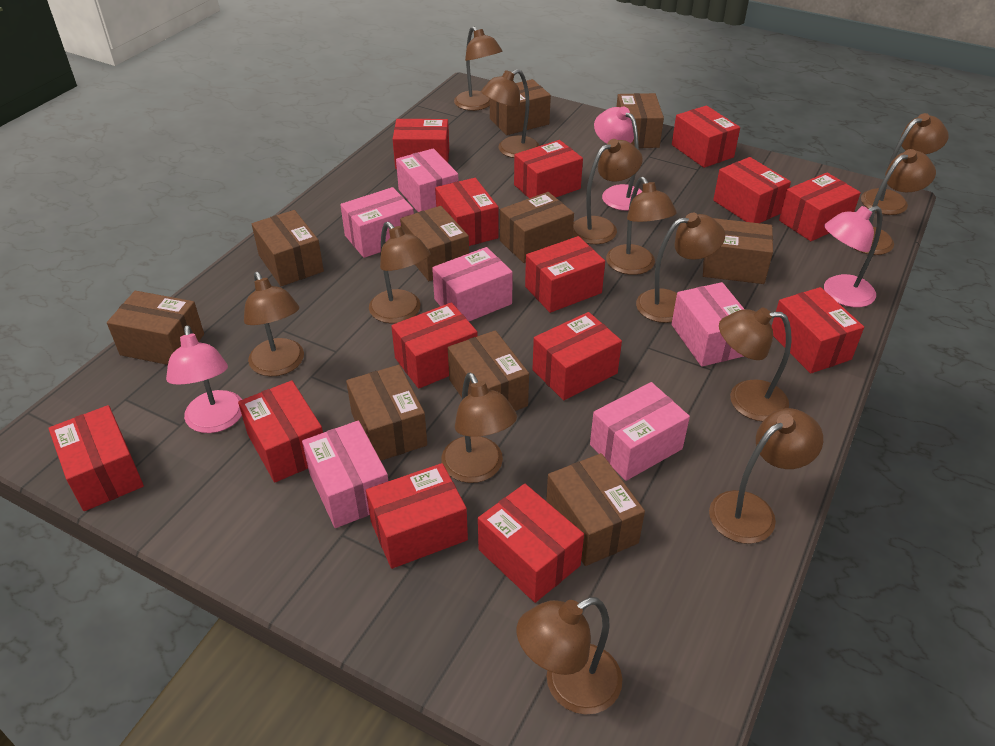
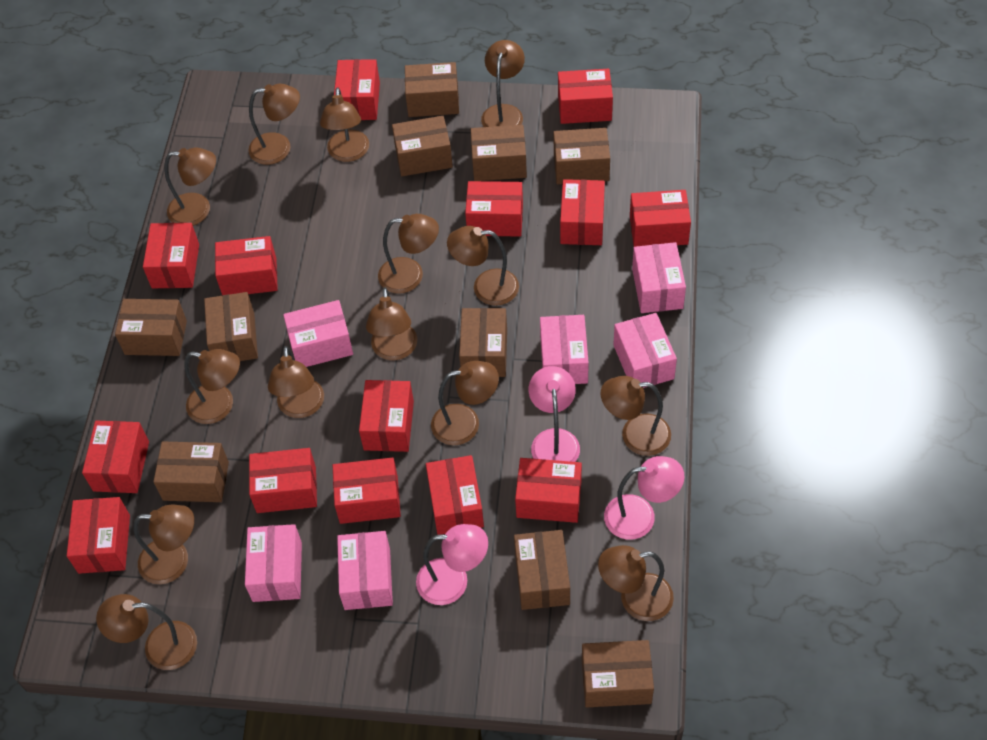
brown lamp: 13 -> 14

